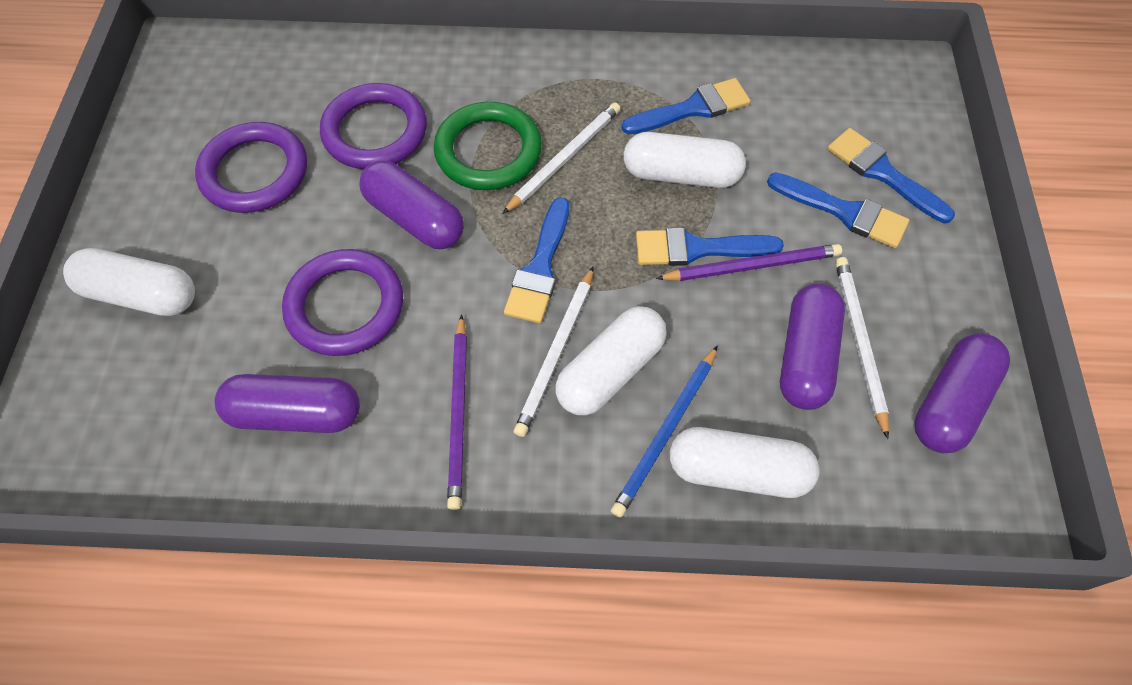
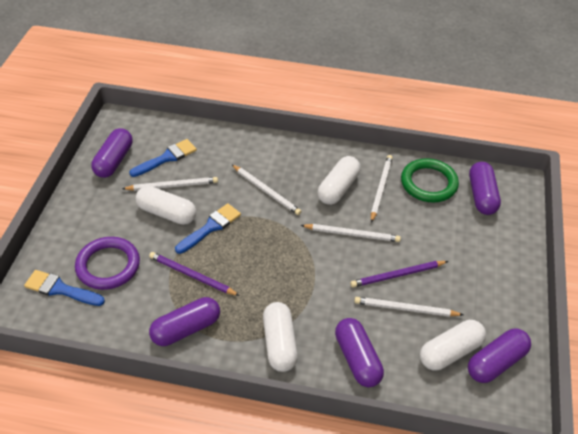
blue brush: 5 -> 3
blue pencil: 1 -> 0
purple capsule: 4 -> 5
purple ring: 3 -> 1
white pencil: 3 -> 5

